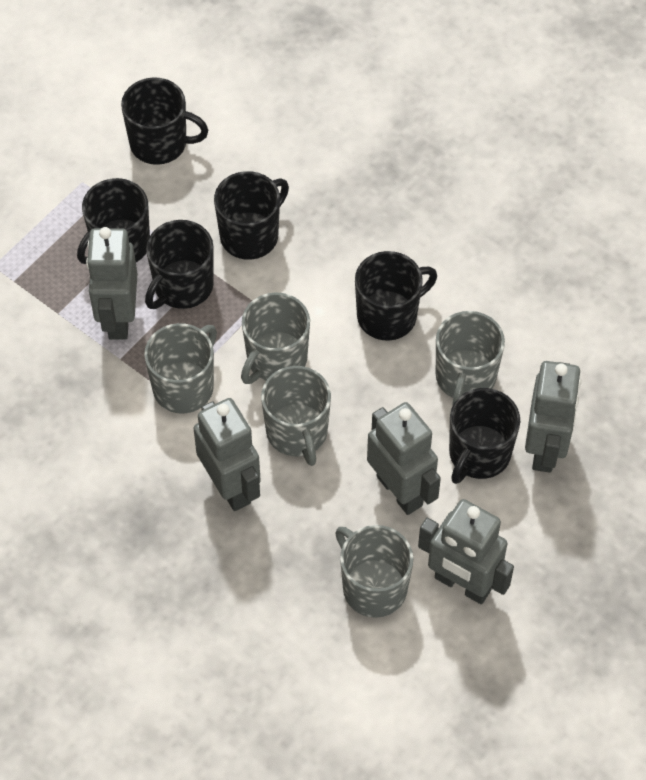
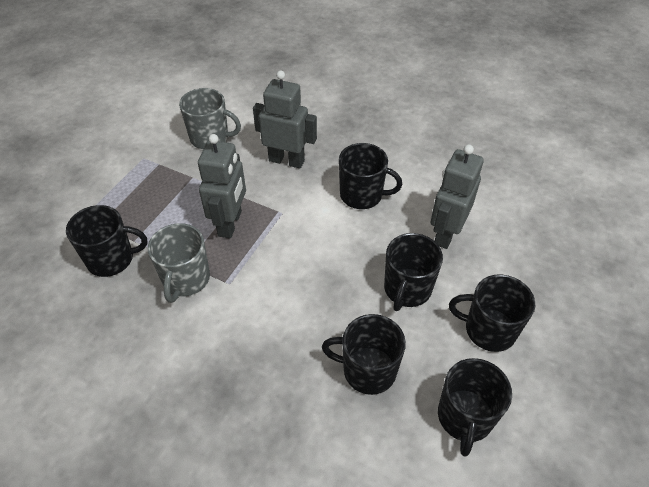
grey mug: 5 -> 2
grey robot: 5 -> 3

